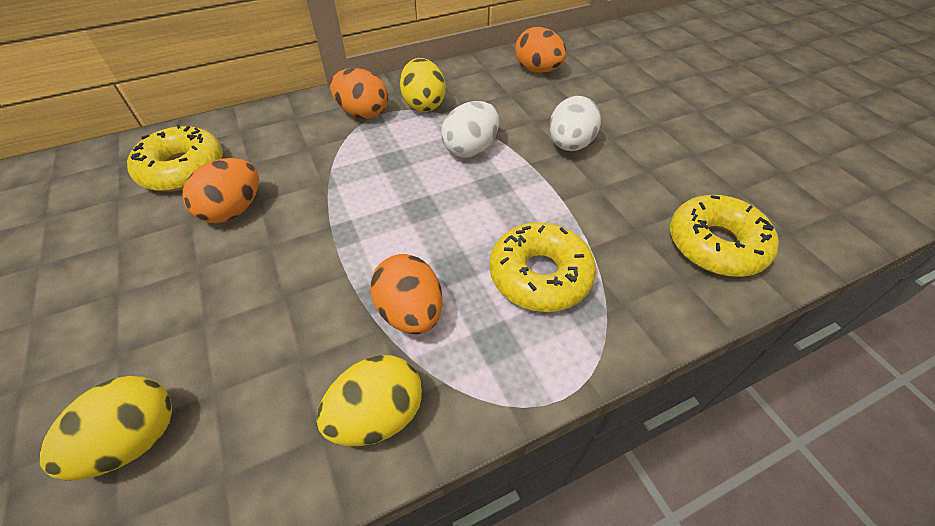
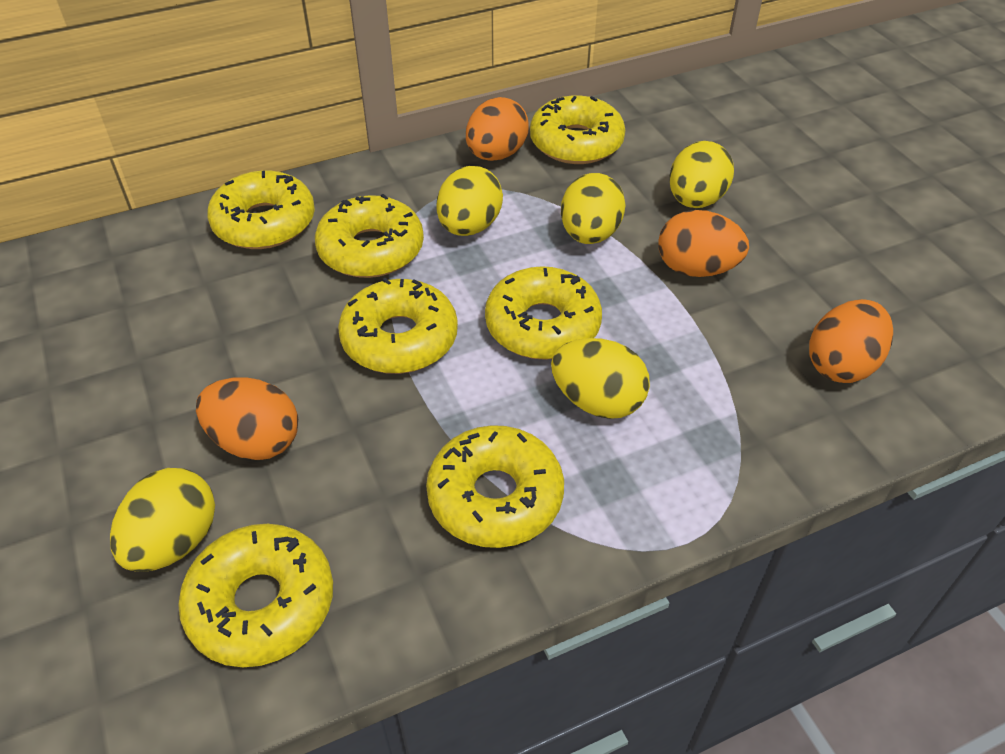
white egg: 2 -> 0
yellow donut: 3 -> 7
yellow egg: 3 -> 5

